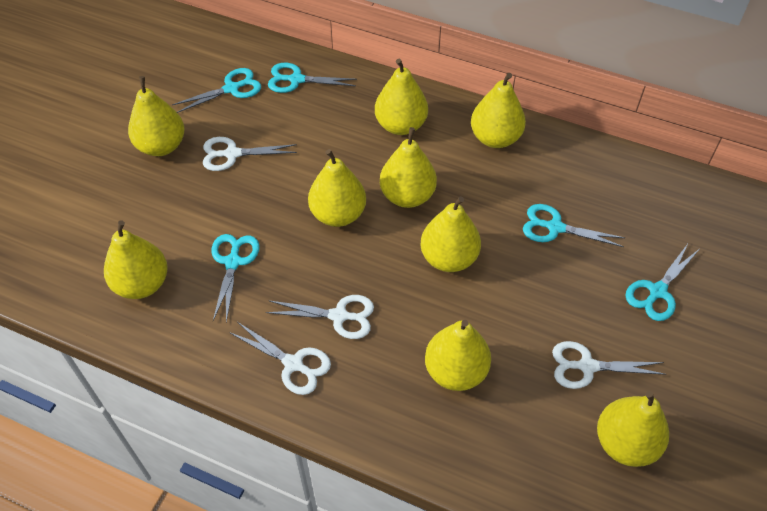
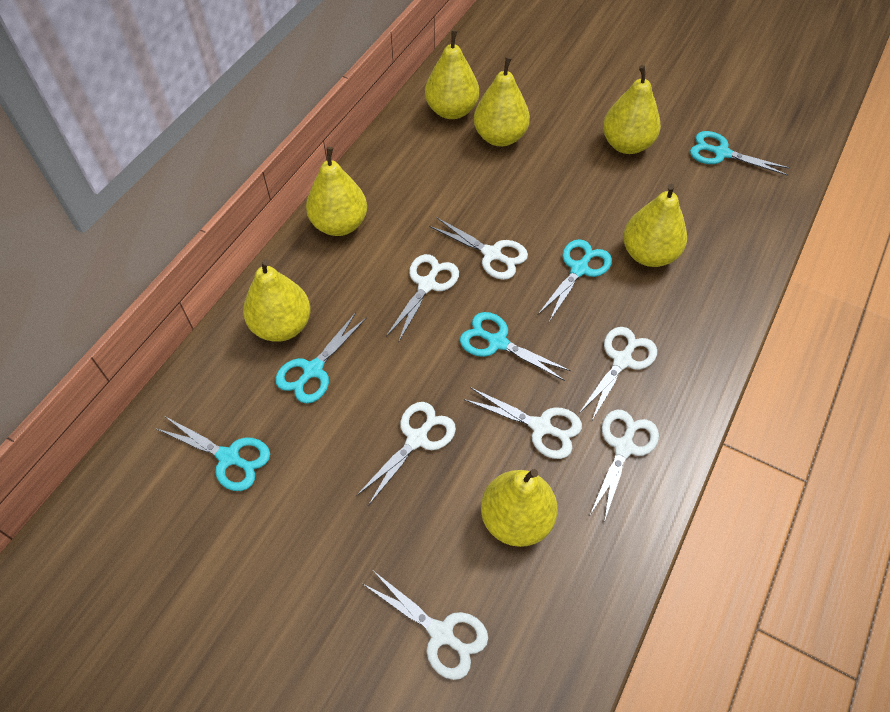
white scissors: 4 -> 7
yellow pear: 9 -> 7

